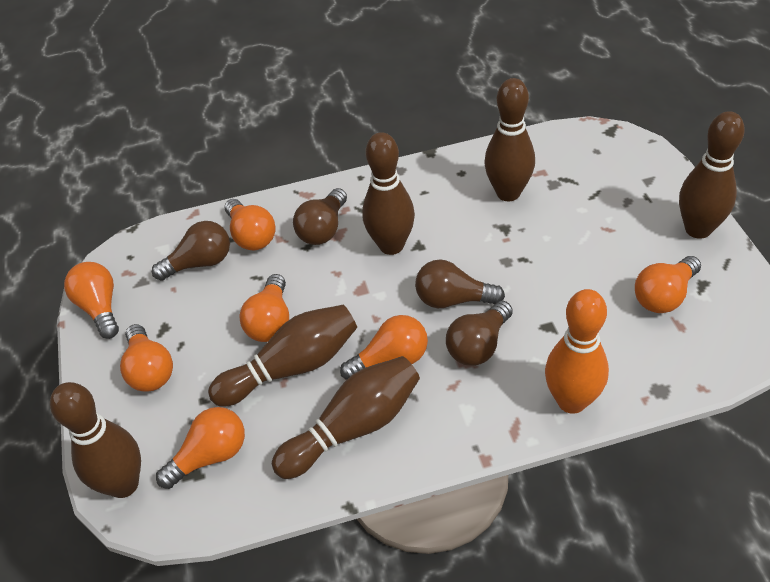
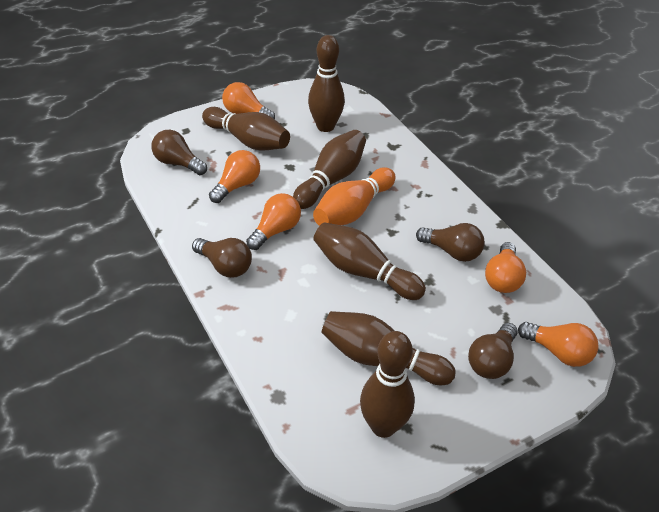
orange light bulb: 7 -> 5

